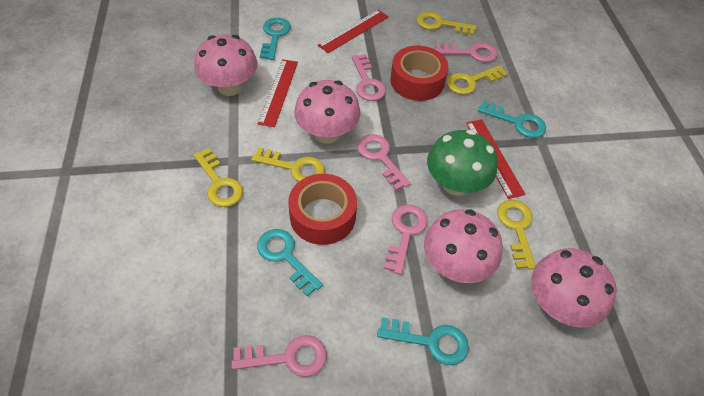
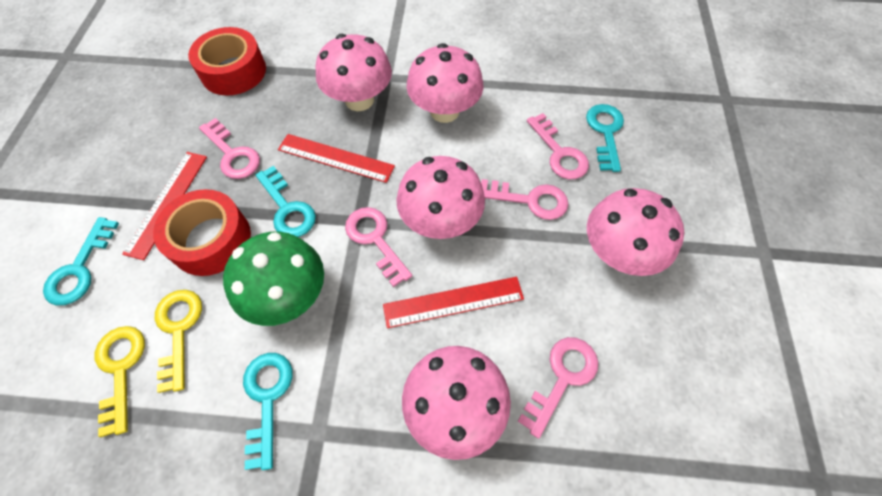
pink mushroom: 4 -> 5
yellow key: 5 -> 2

